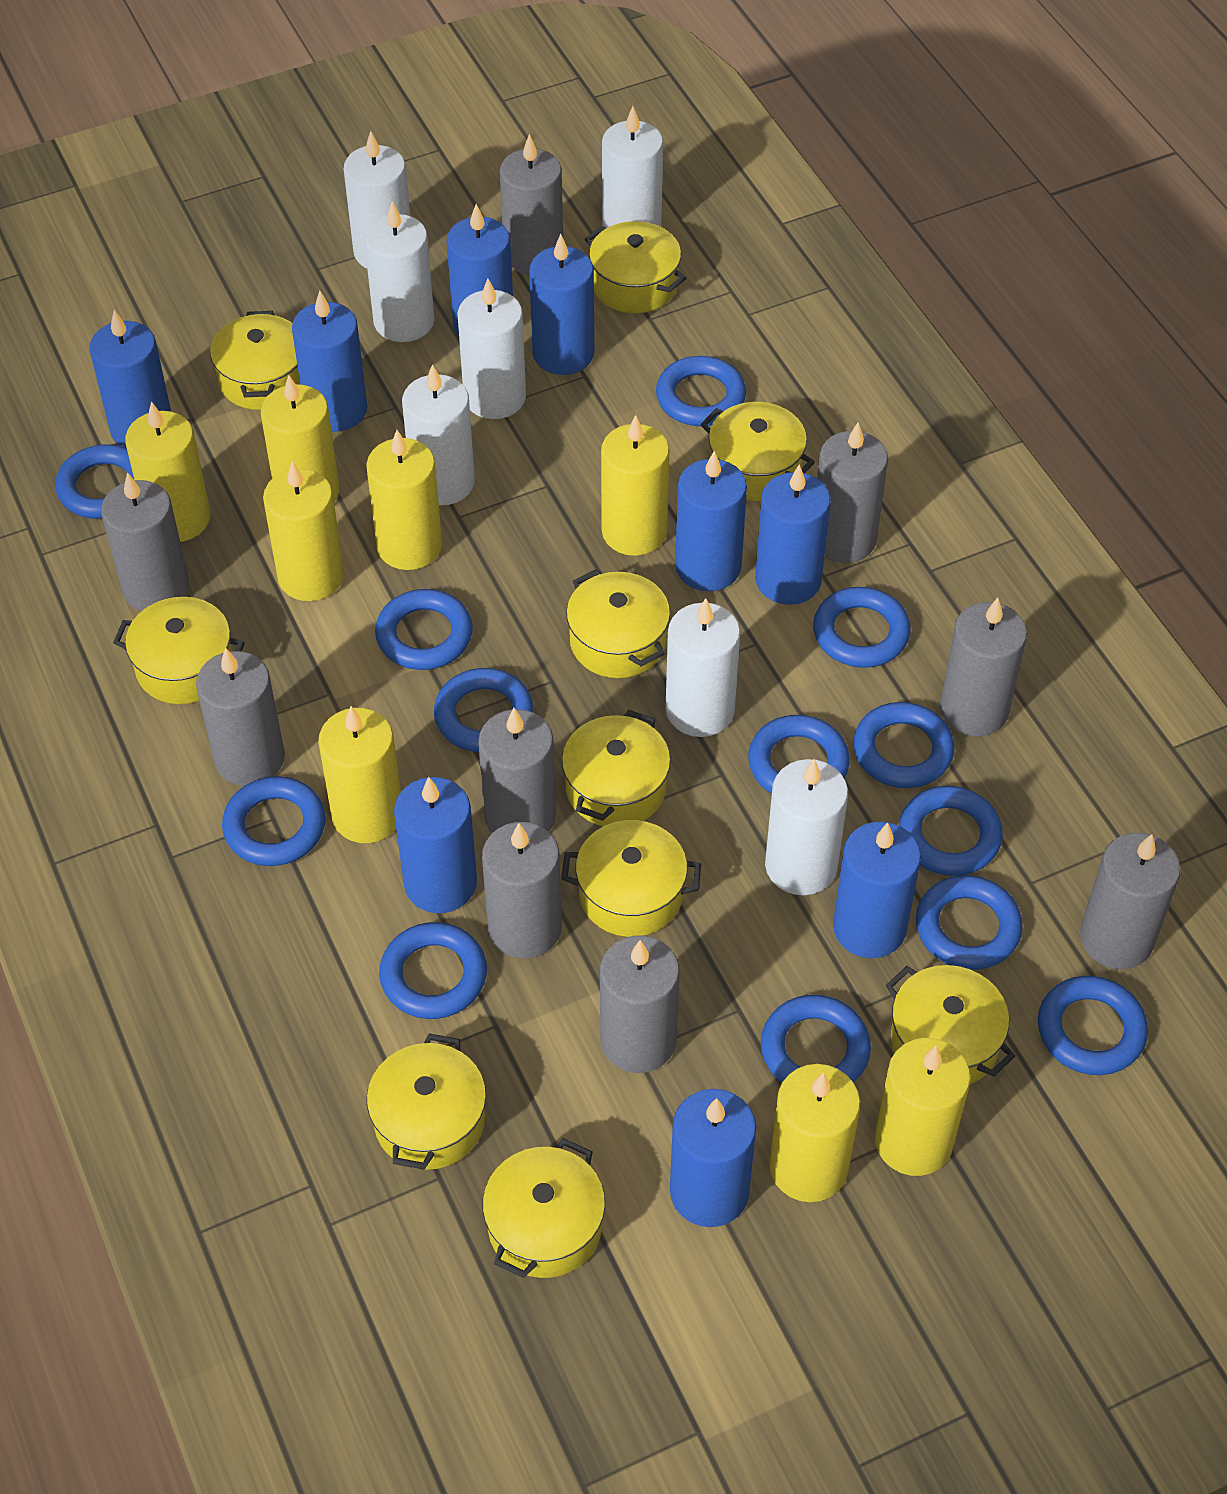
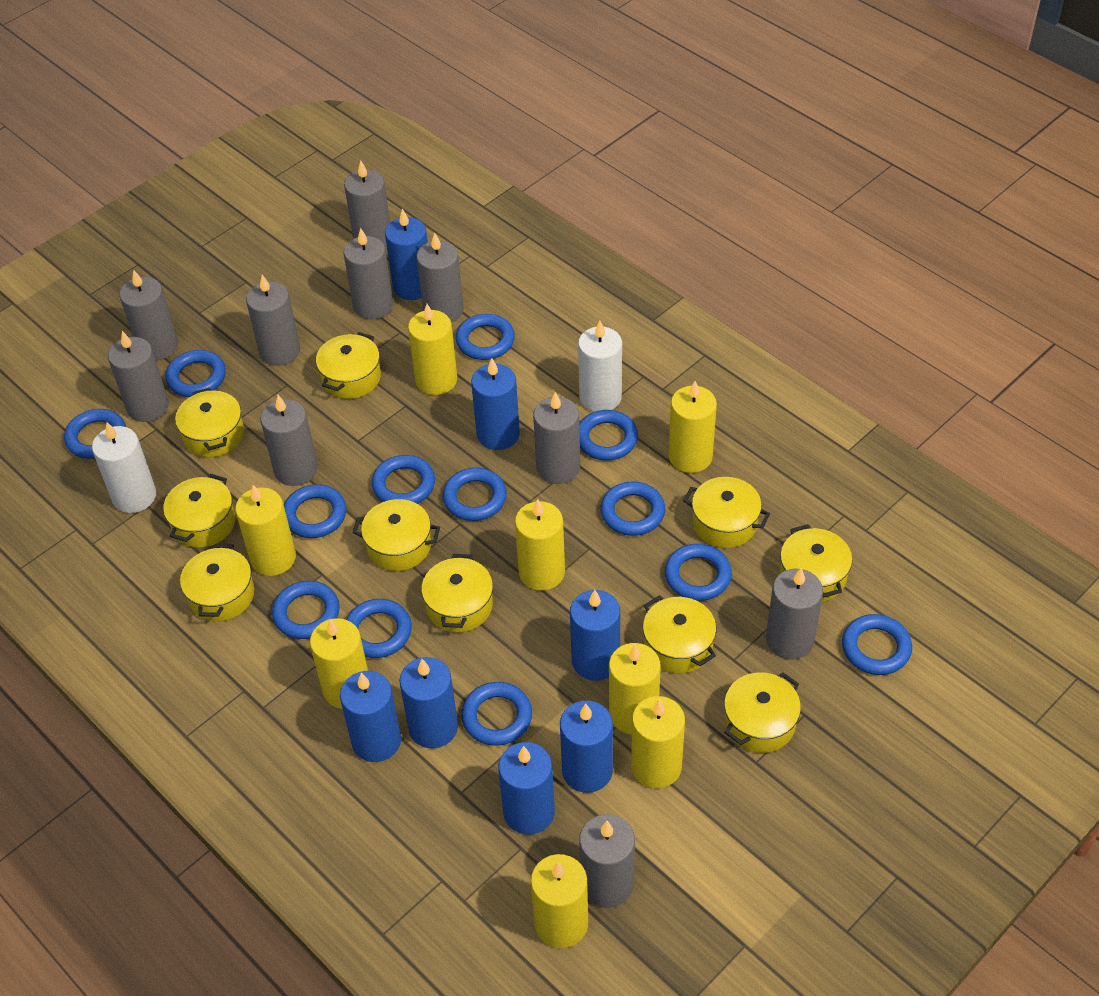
blue candle: 9 -> 7
grey candle: 9 -> 10
white candle: 7 -> 2

